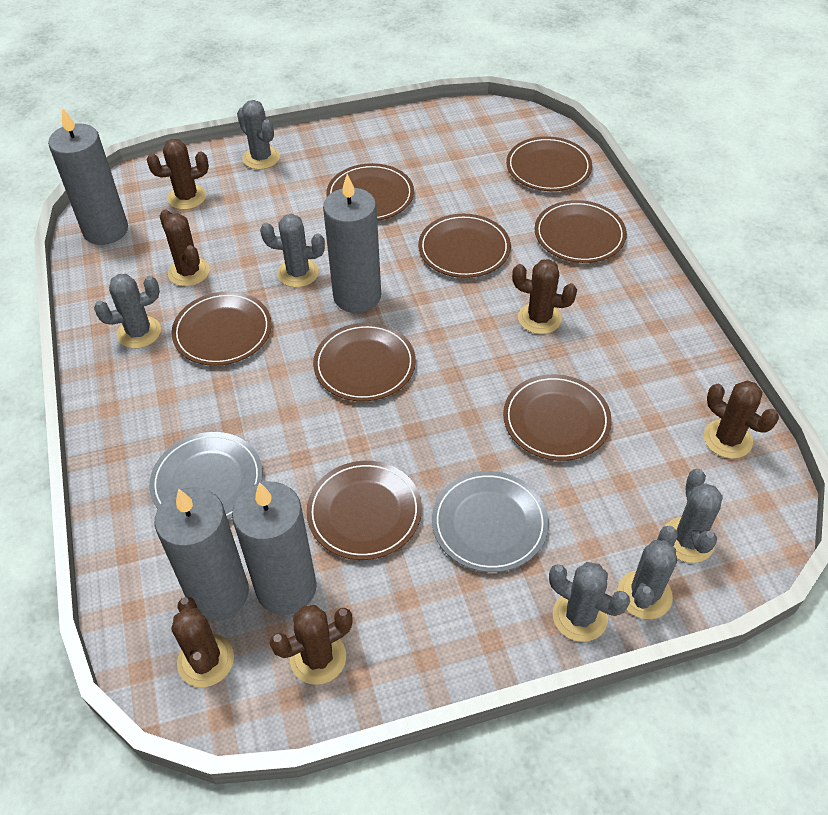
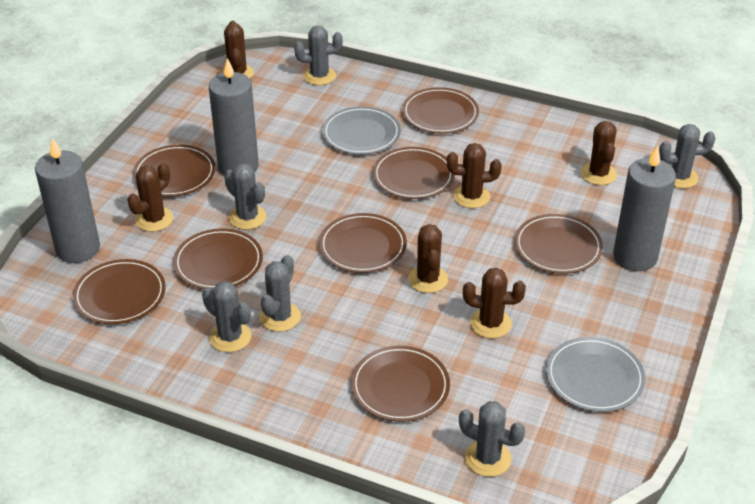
grey candle: 4 -> 3

